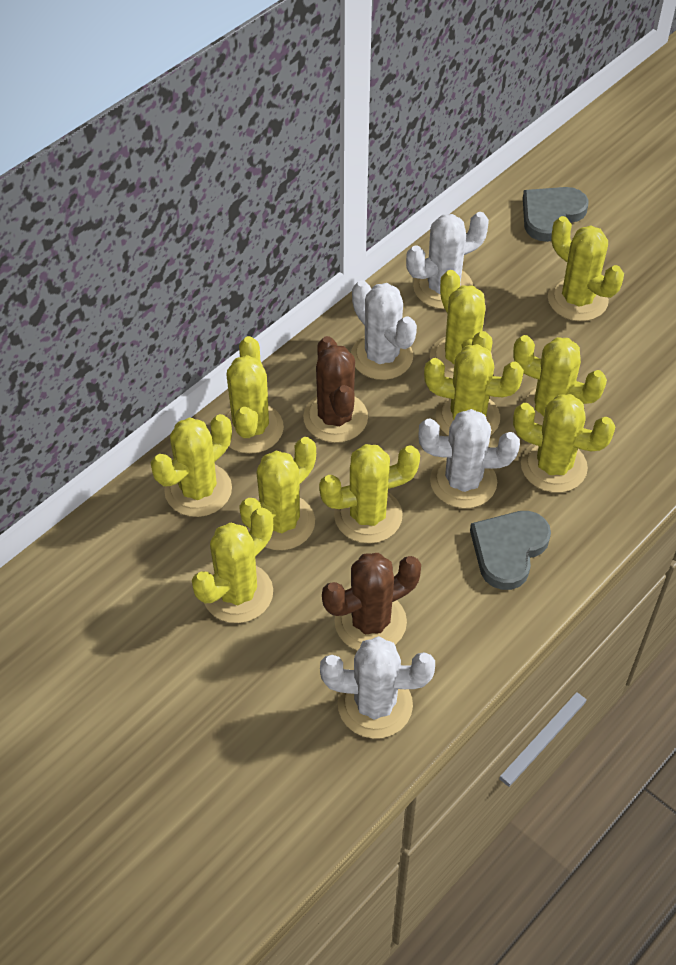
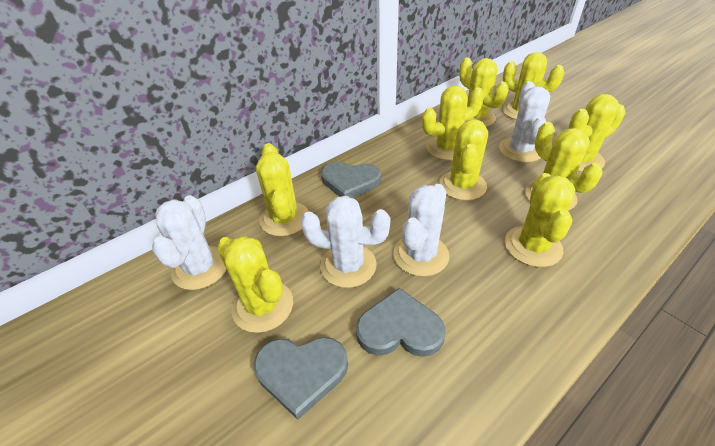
brown cactus: 2 -> 0
grey heart: 2 -> 3
yellow cactus: 10 -> 9

